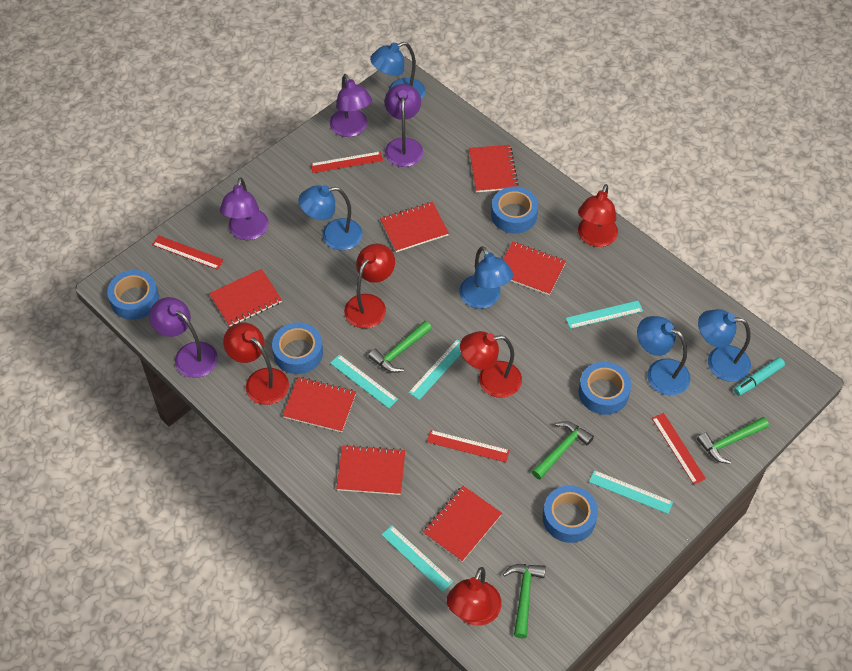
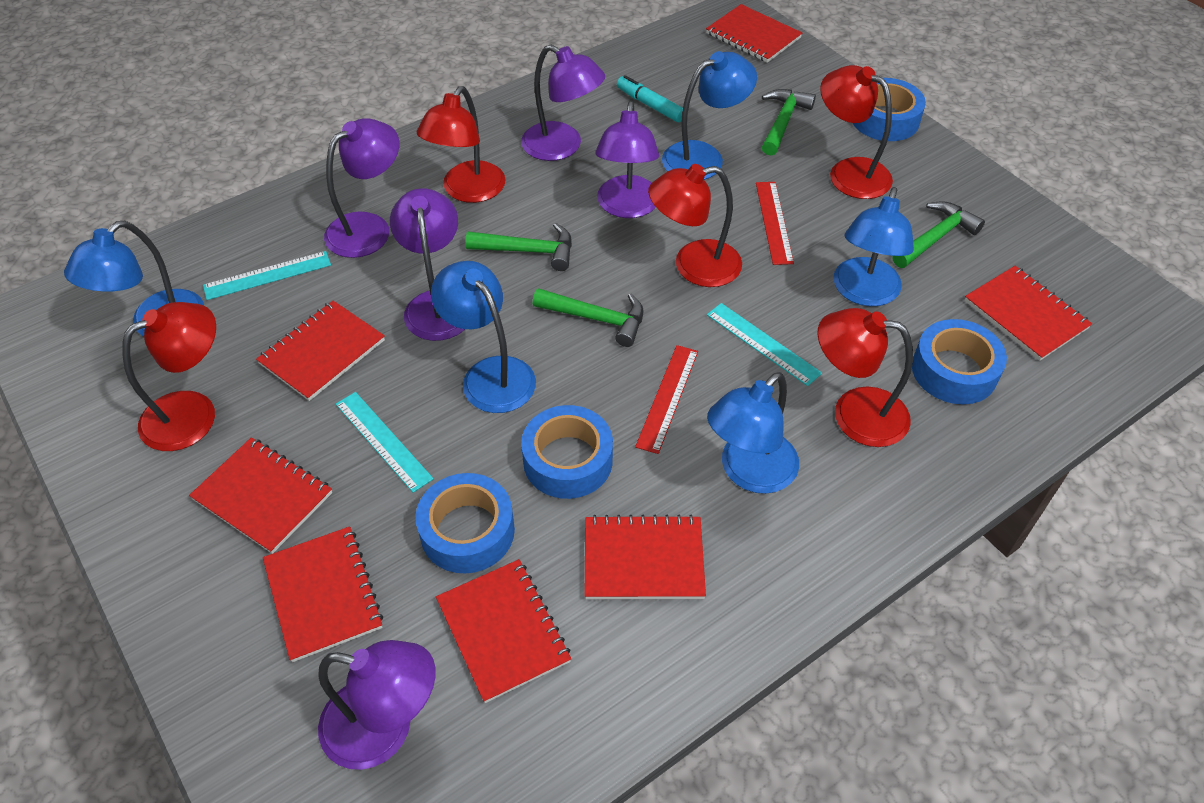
blue tape: 5 -> 4
purple lamp: 4 -> 5
red ruler: 4 -> 2
turquoise ruler: 5 -> 3

